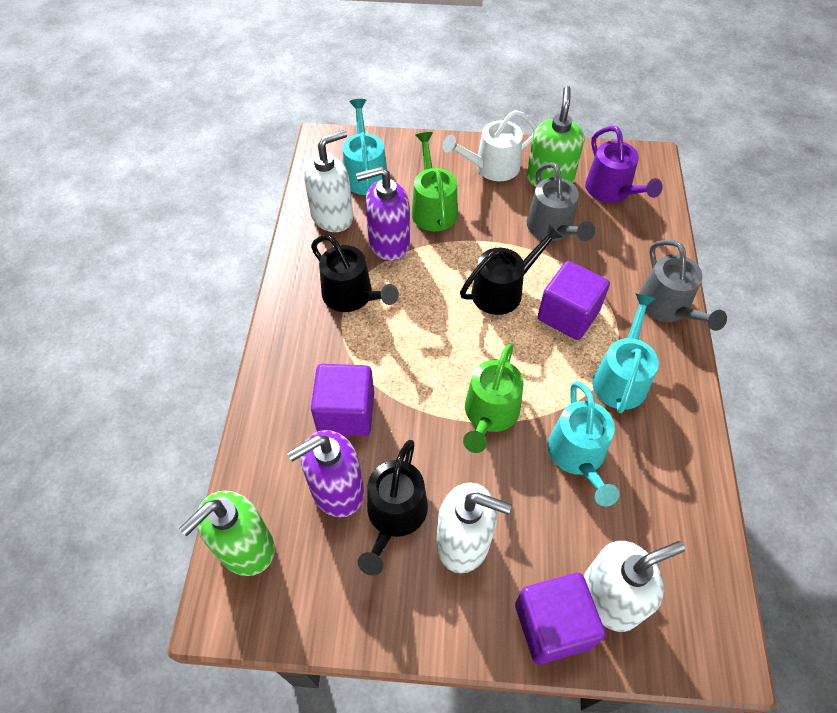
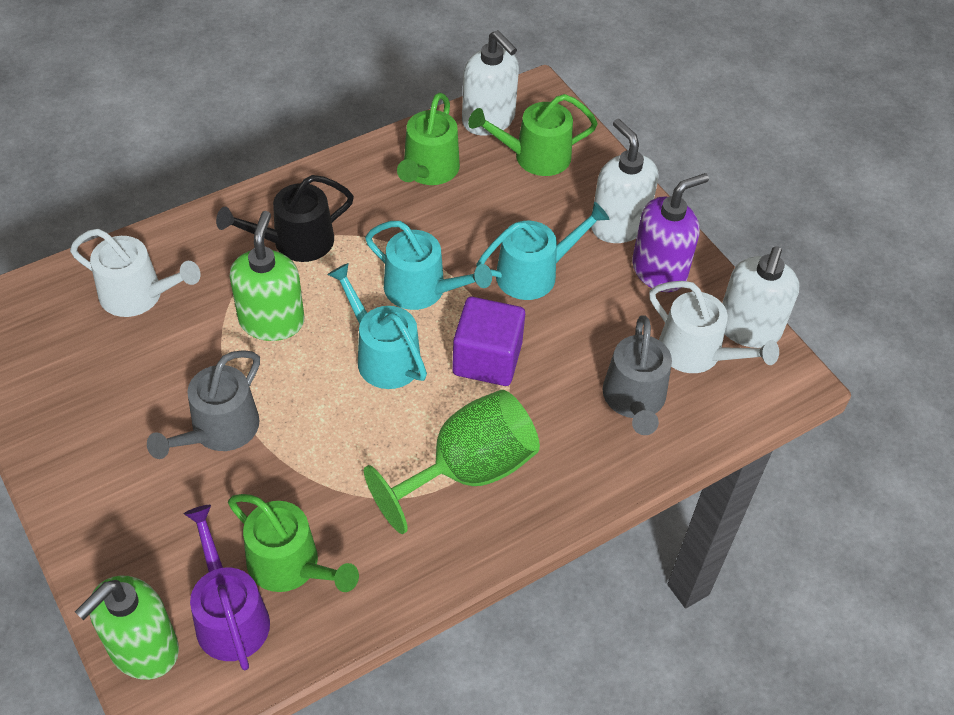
black watering can: 3 -> 1
green goblet: 0 -> 1
green watering can: 2 -> 3
purple cube: 3 -> 1
purple soap dispenser: 2 -> 1
white watering can: 1 -> 2

